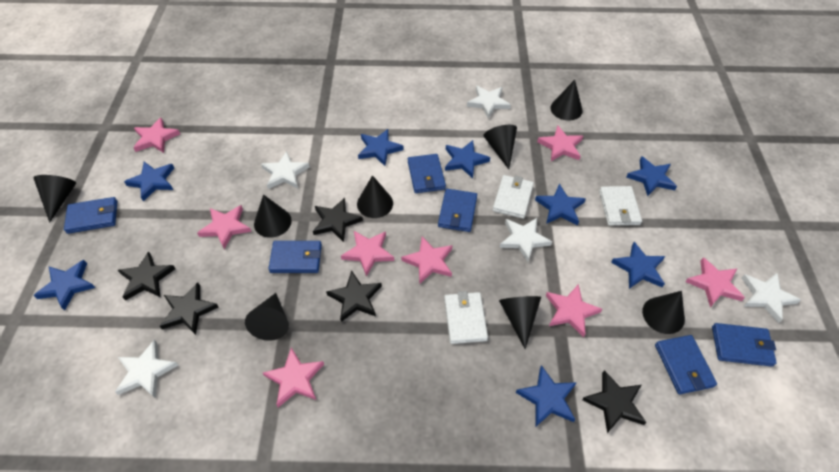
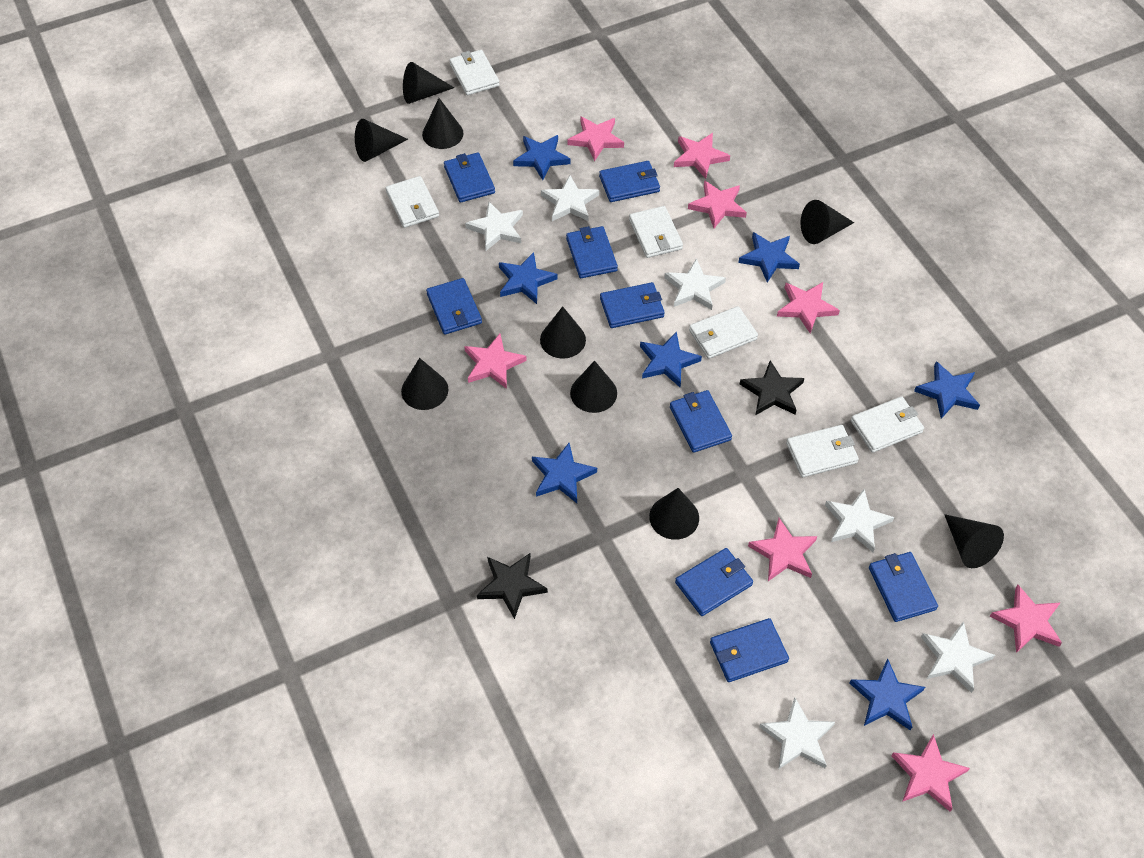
black cone: 8 -> 9
black star: 5 -> 2
blue star: 8 -> 7
blue wallet: 6 -> 9
white star: 5 -> 6
white wallet: 3 -> 6

